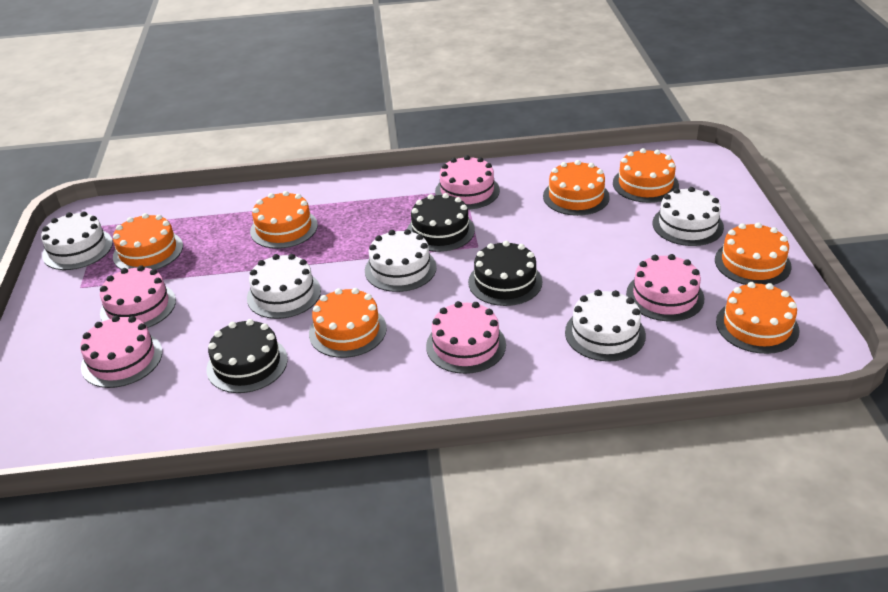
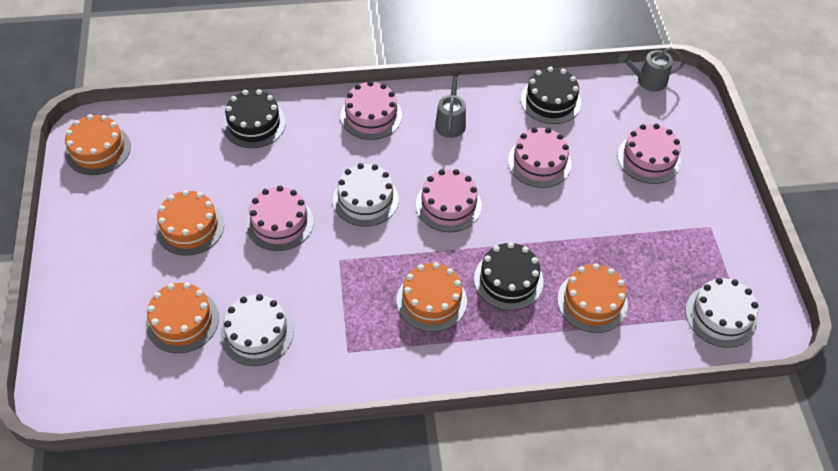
grey watering can: 0 -> 2
orange cake: 7 -> 5
white cake: 5 -> 3

